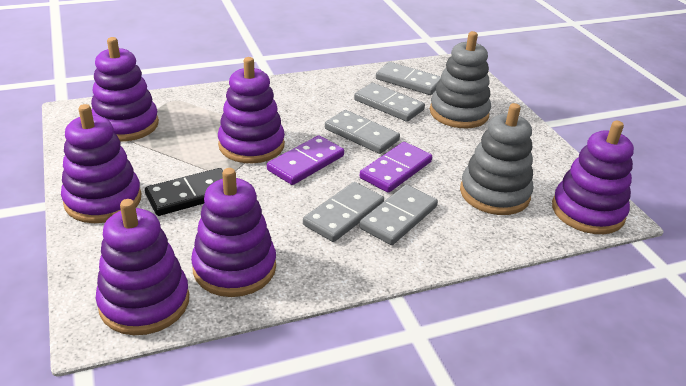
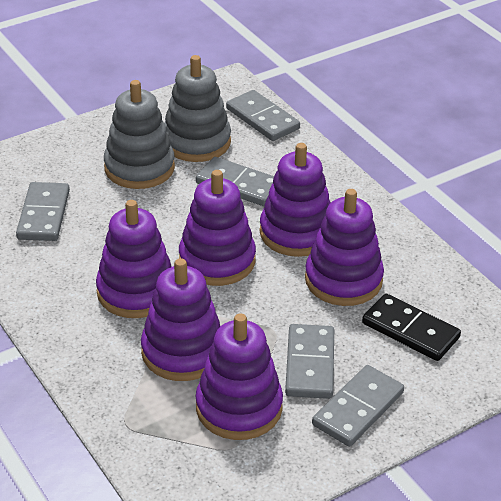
purple domino: 2 -> 0

